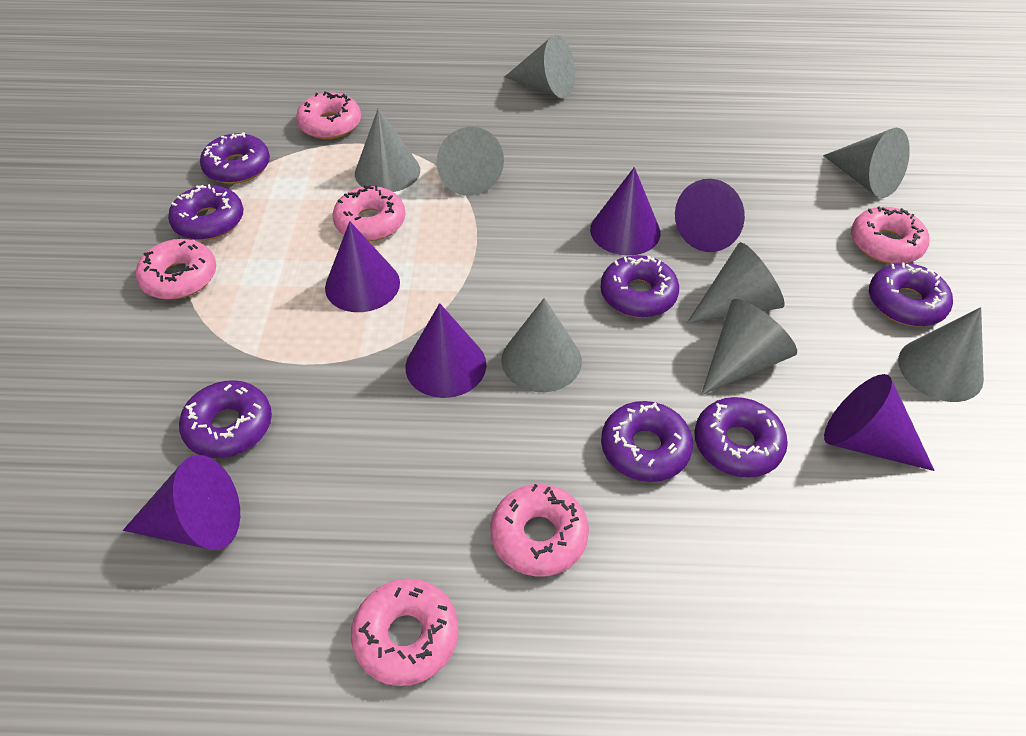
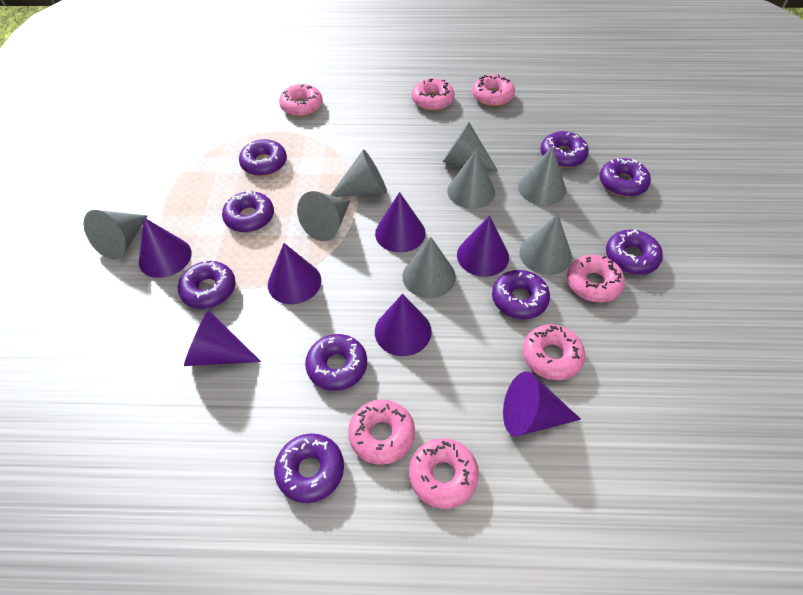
pink donut: 6 -> 7
purple cone: 6 -> 7
purple donut: 7 -> 9

